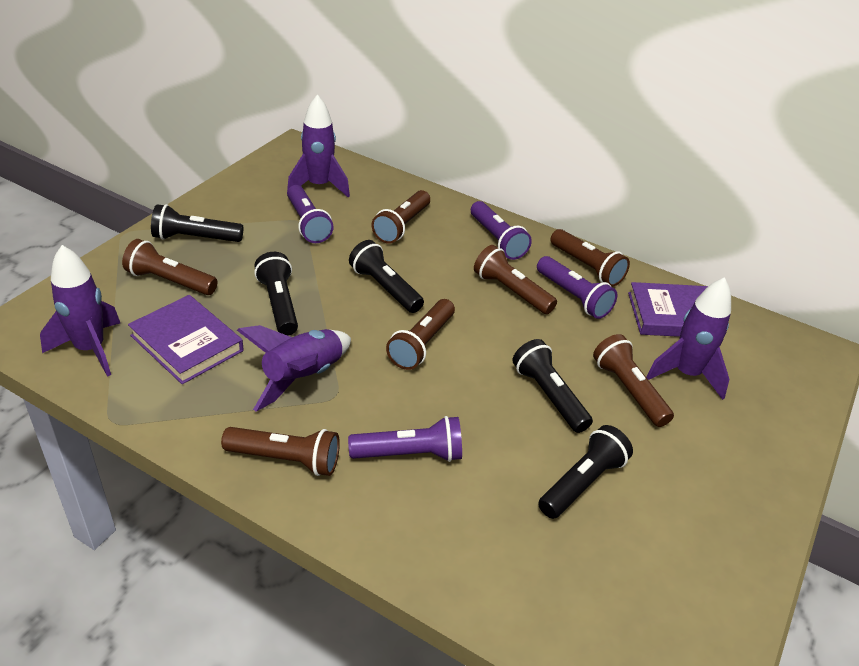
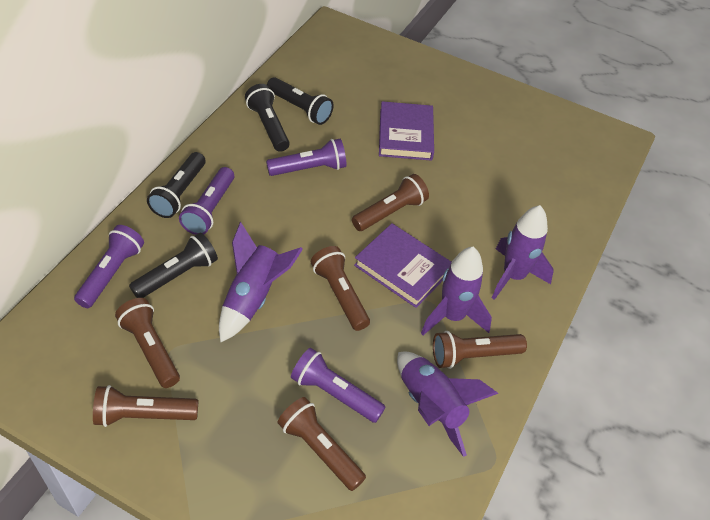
black flashlight: 5 -> 4
brown flashlight: 7 -> 6

